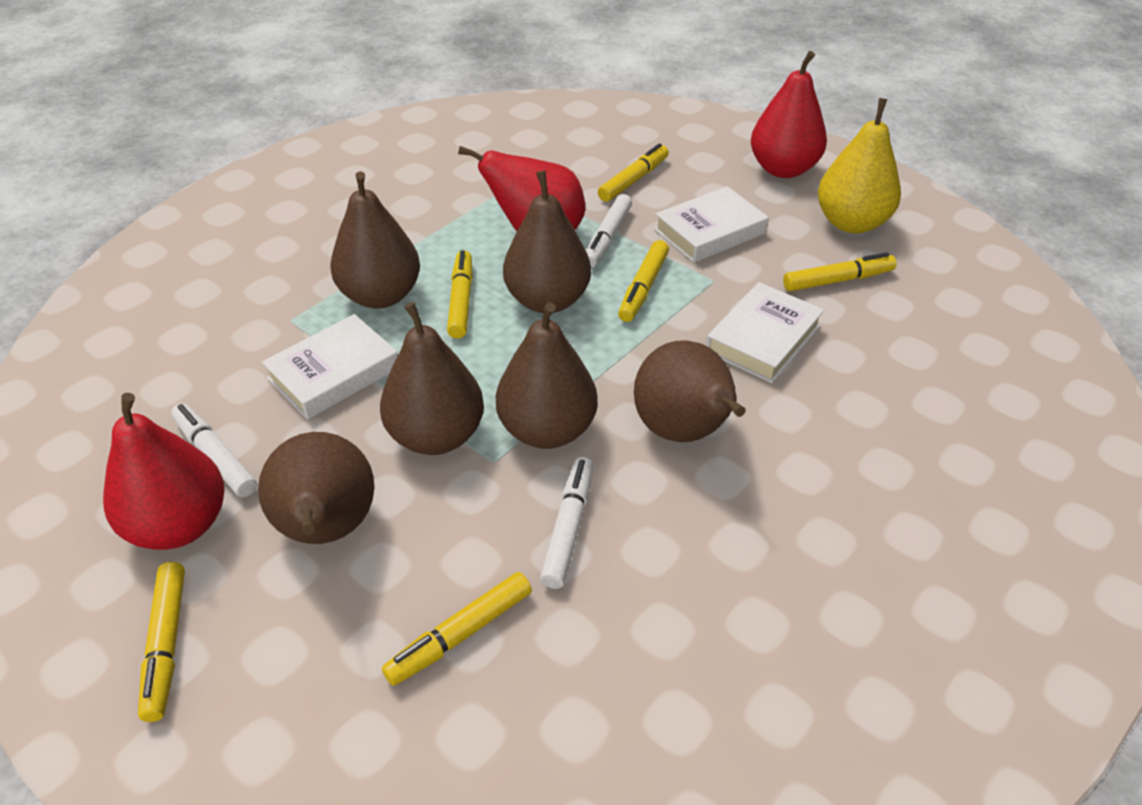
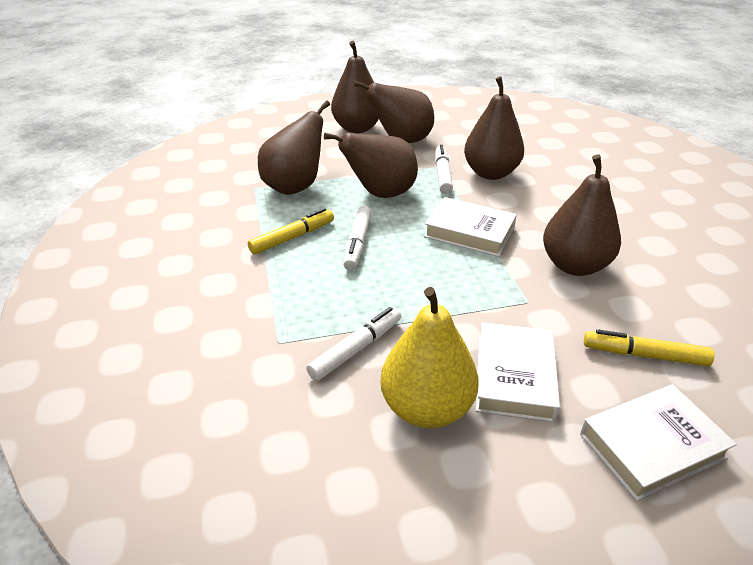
red pear: 3 -> 0
yellow marker: 6 -> 2

